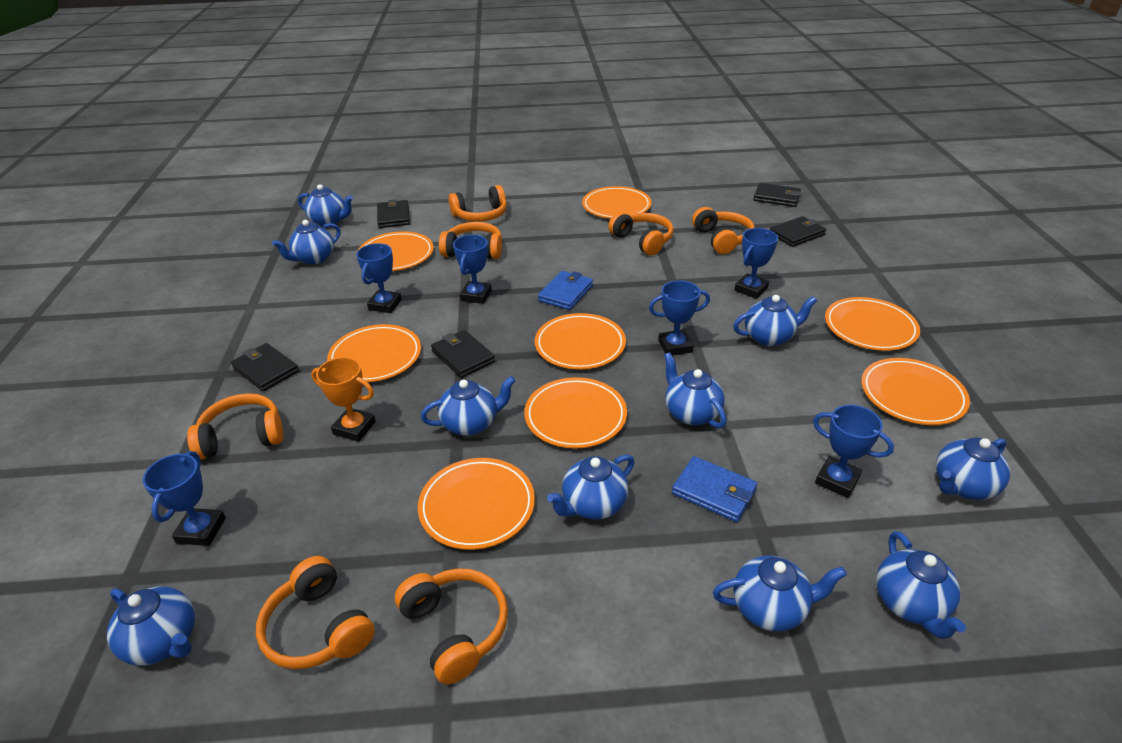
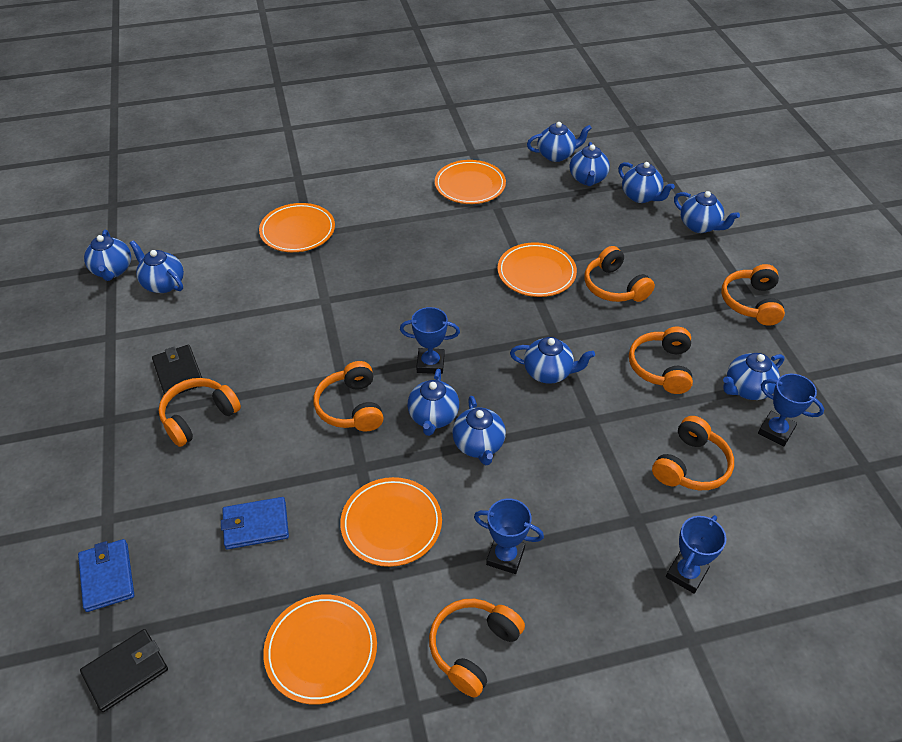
black wallet: 5 -> 2
blue trophy: 6 -> 4
orange plate: 8 -> 5
orange trophy: 1 -> 0

